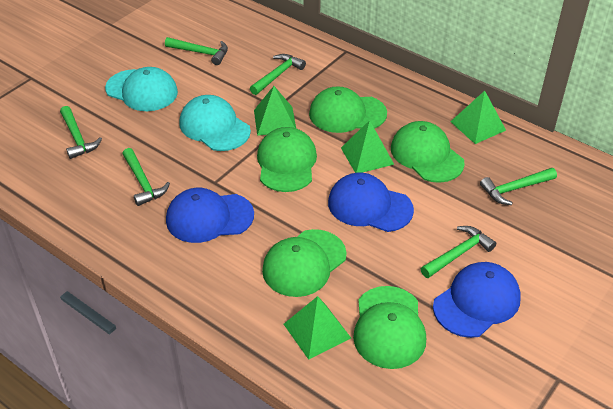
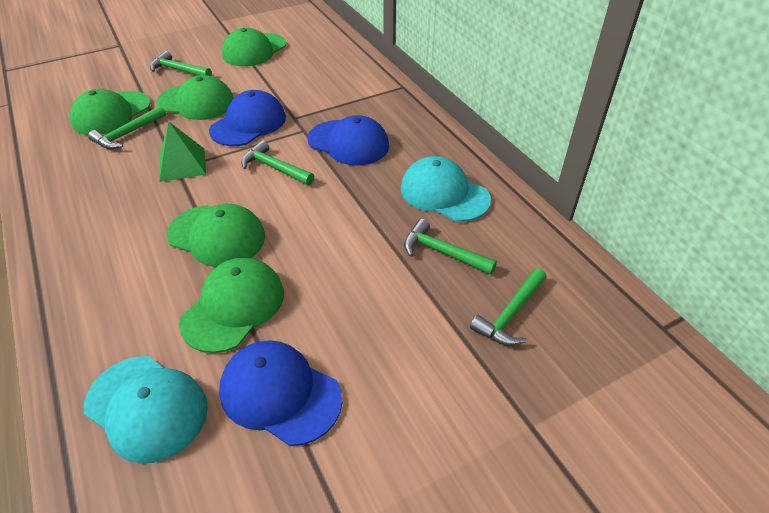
green hammer: 6 -> 5
green pyramid: 4 -> 1

